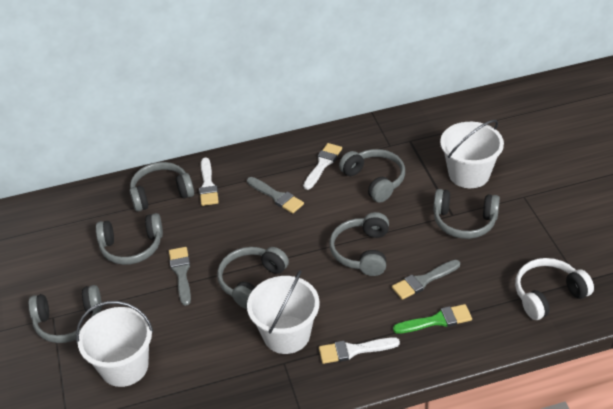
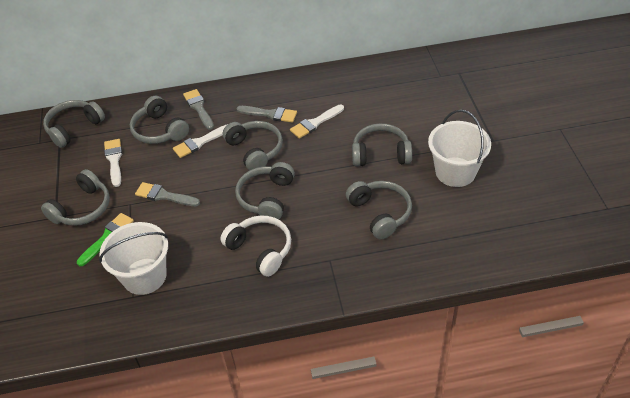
white bucket: 3 -> 2

